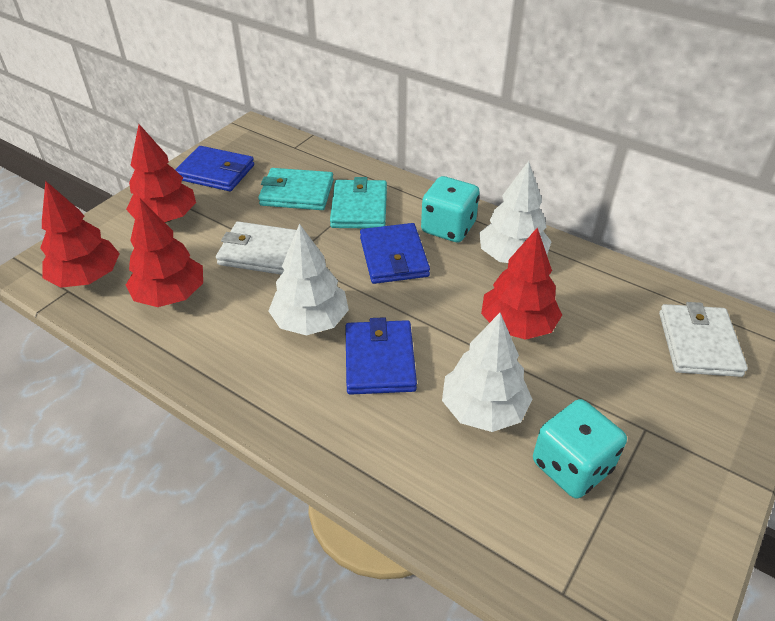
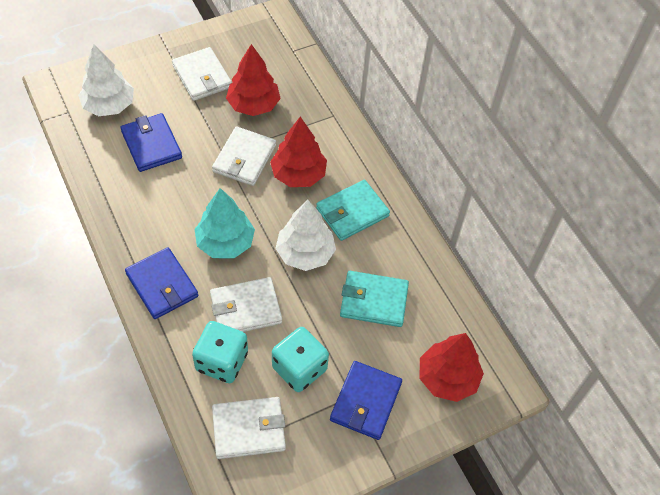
red tree: 4 -> 3
turquoise tree: 0 -> 1
white tree: 3 -> 2
white wallet: 2 -> 4

